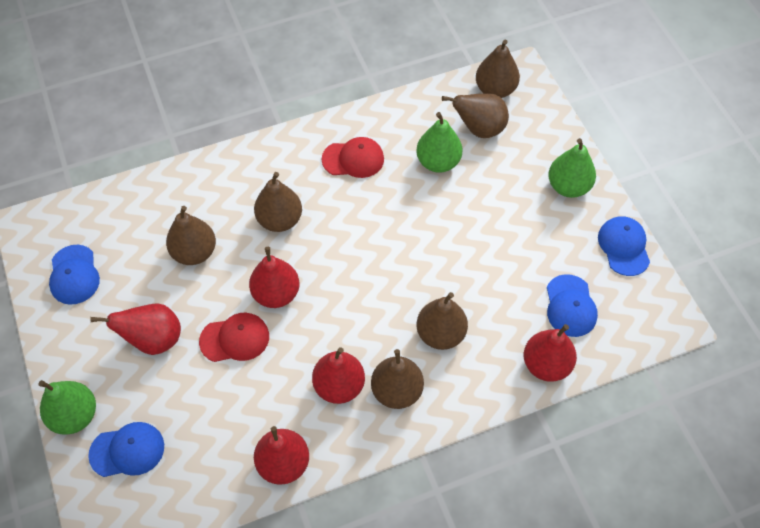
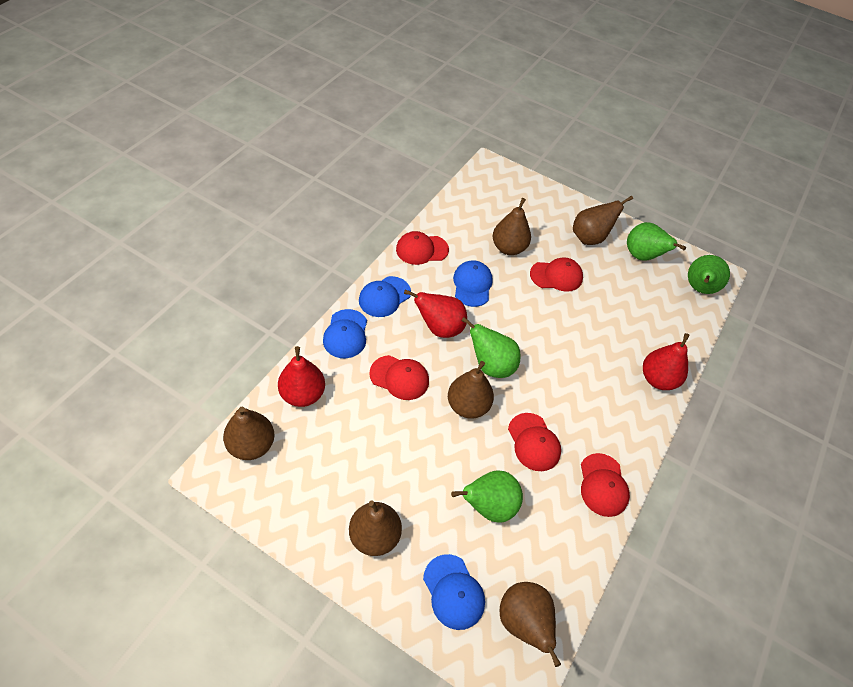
green pear: 3 -> 4
red cap: 2 -> 5
red pear: 5 -> 3

